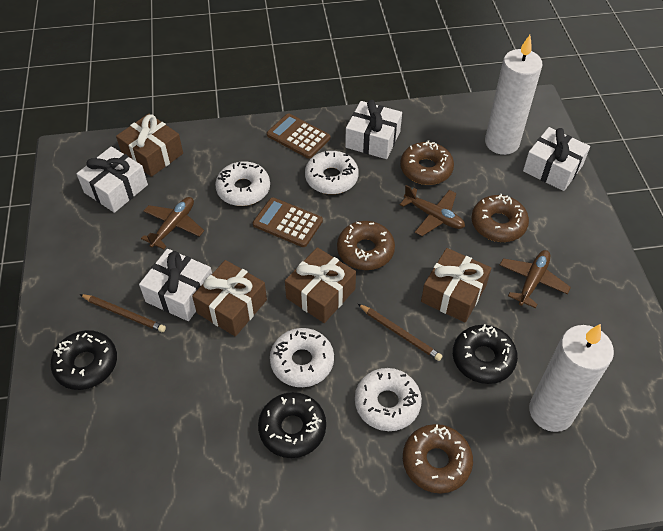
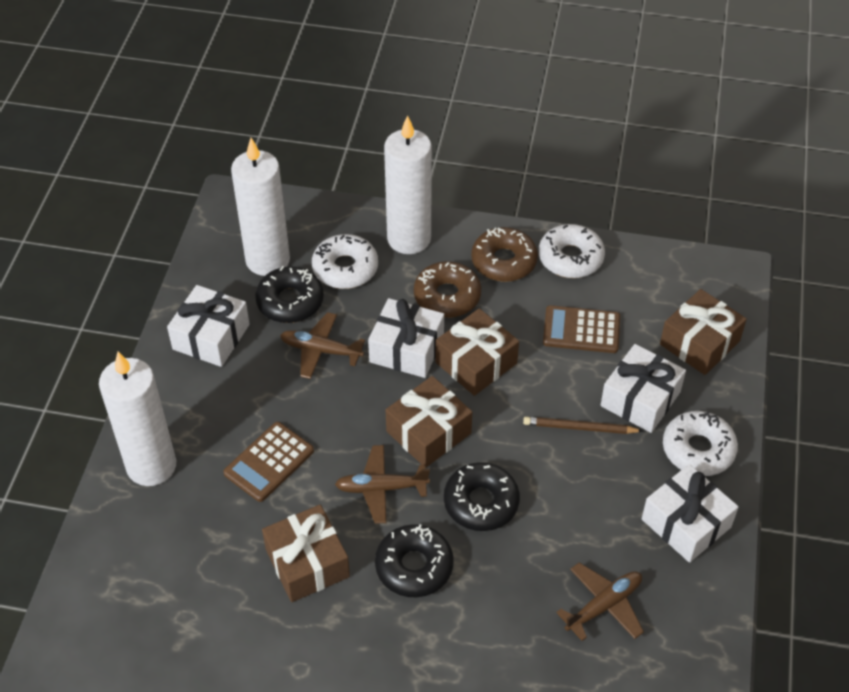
brown donut: 4 -> 2
brown pencil: 2 -> 1
white candle: 2 -> 3
white donut: 4 -> 3

